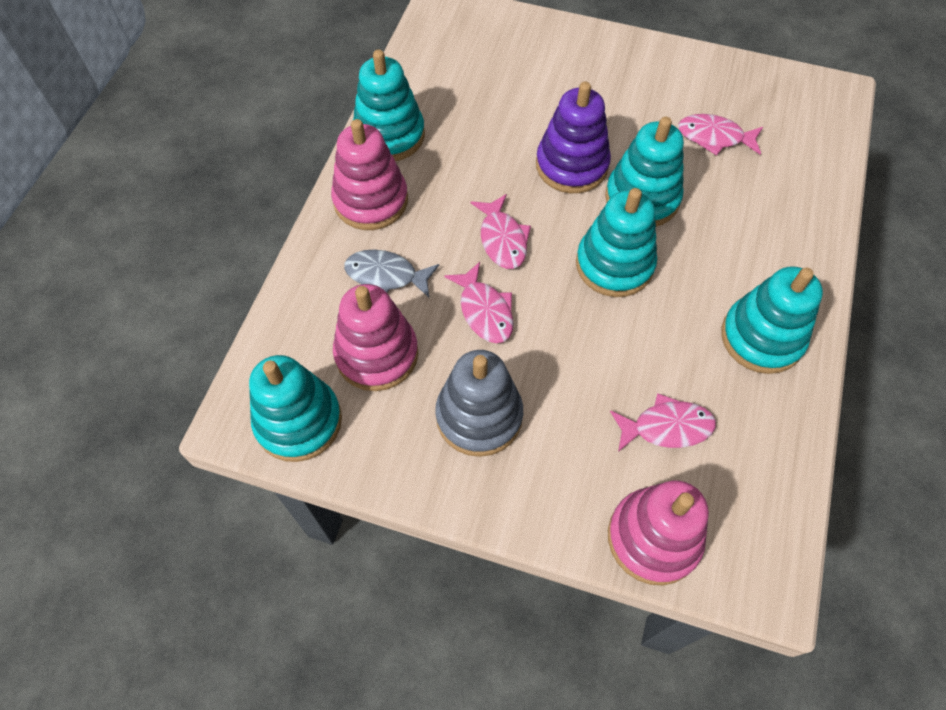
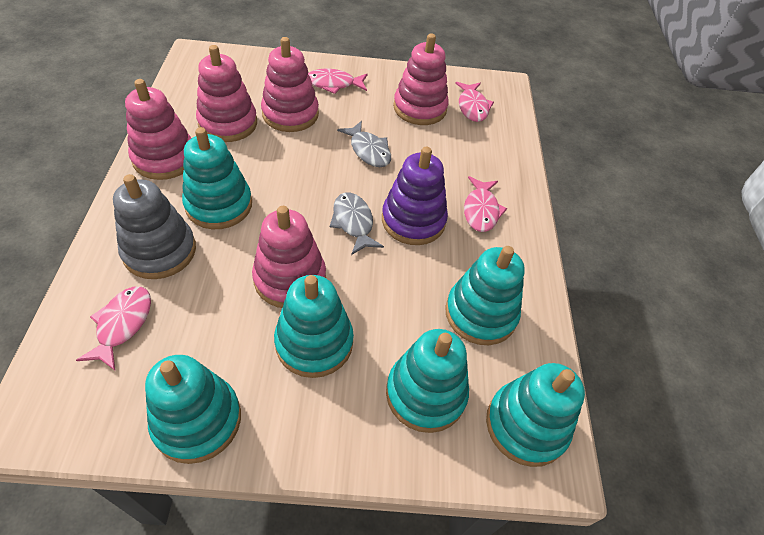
grey fish: 1 -> 2
pink stacking toy: 3 -> 5
turquoise stacking toy: 5 -> 6

